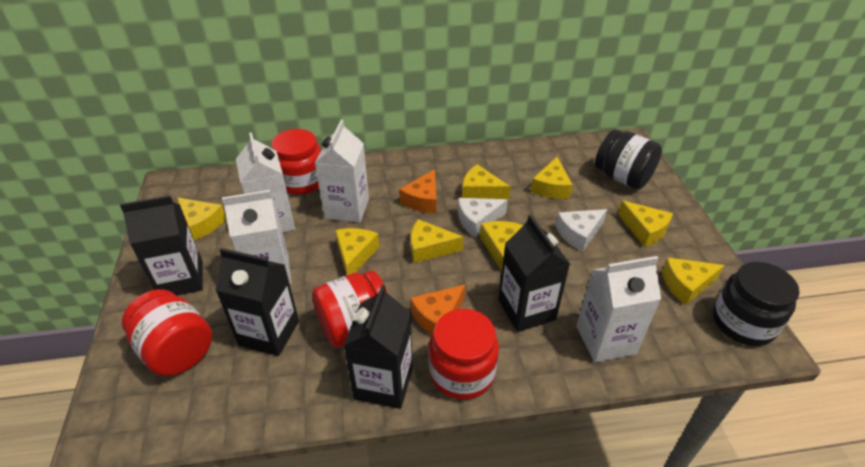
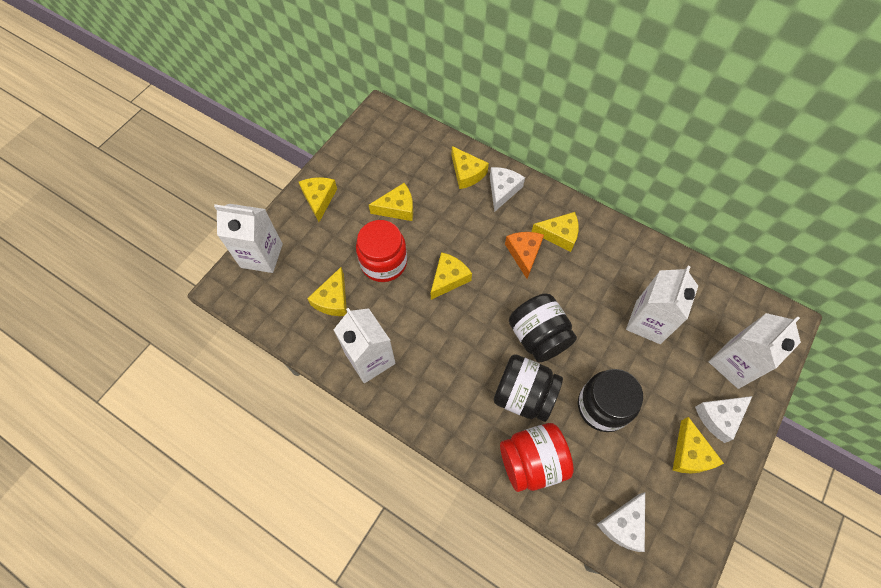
black carton: 4 -> 0
black jar: 2 -> 3
orange cheese: 2 -> 1
red jar: 4 -> 2
white cheese: 2 -> 3
yellow cheese: 8 -> 7

